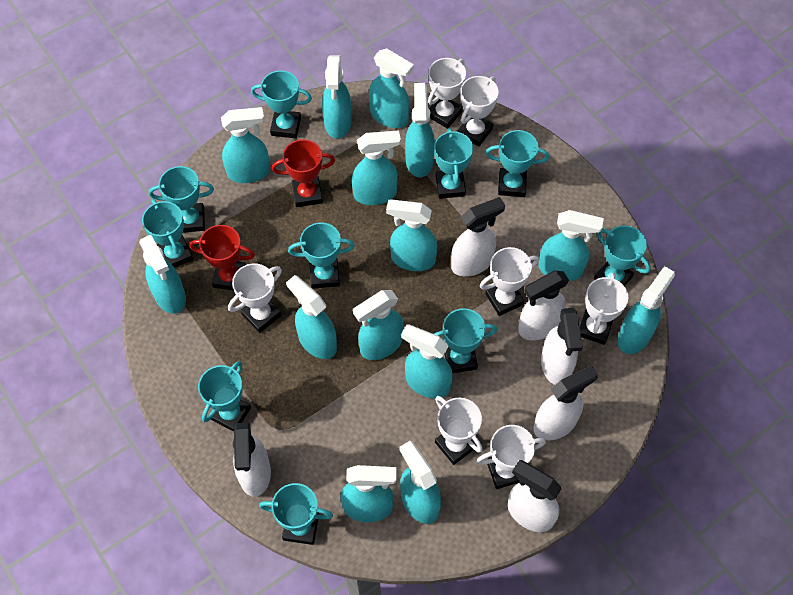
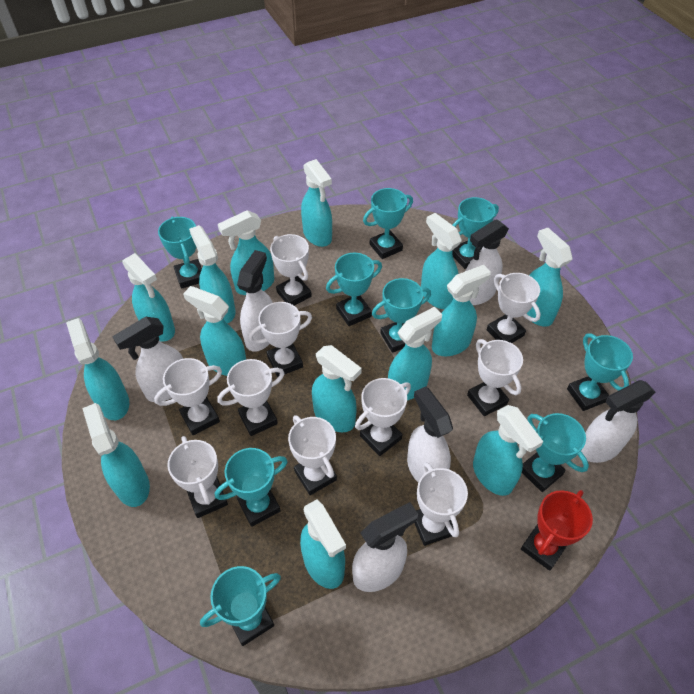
red trophy: 2 -> 1
turquoise trophy: 10 -> 9
white trophy: 7 -> 10

